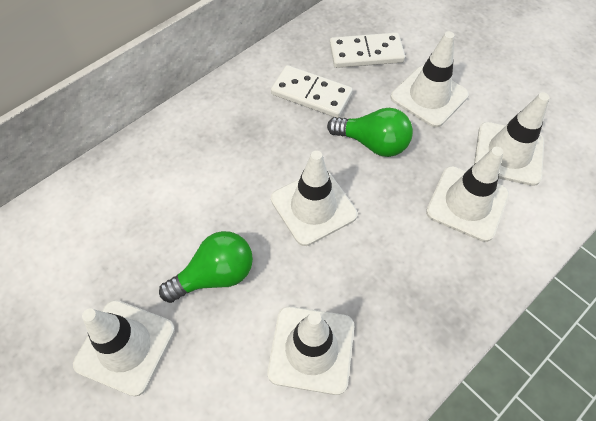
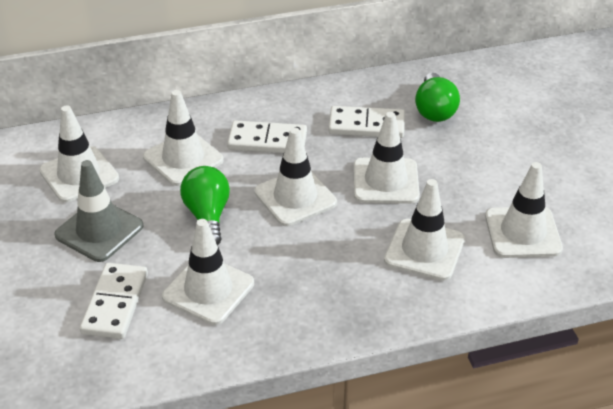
grey traffic cone: 0 -> 1
white domino: 2 -> 3
white traffic cone: 6 -> 7

